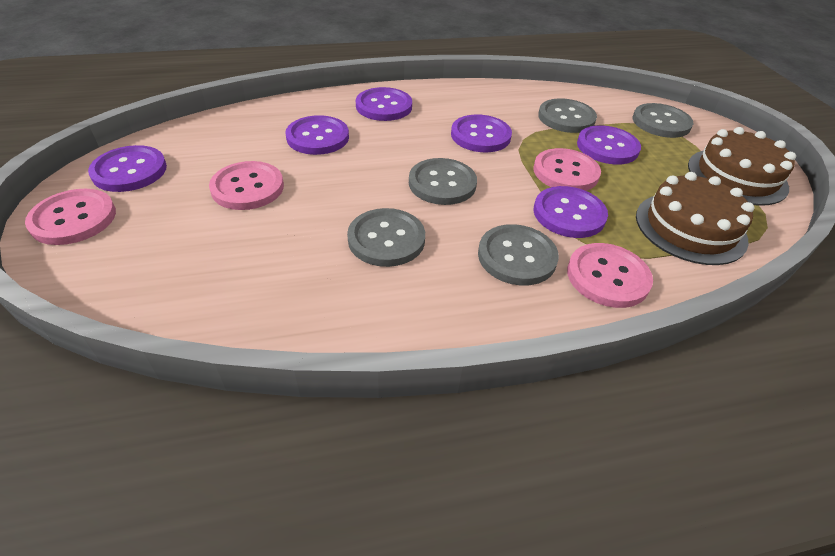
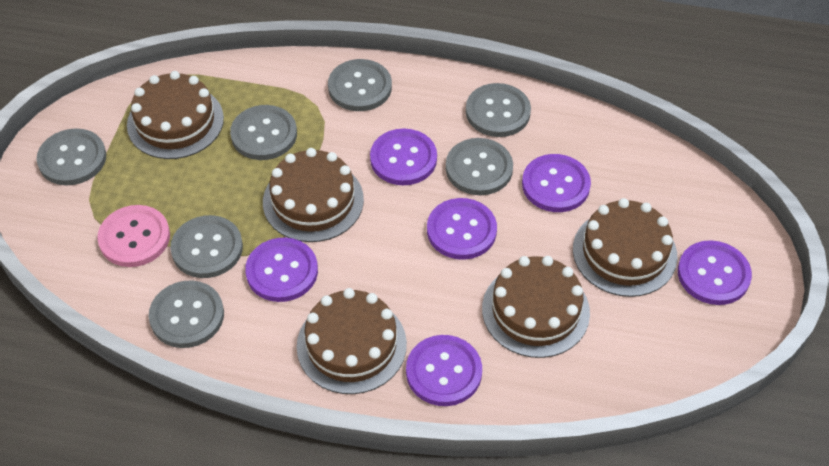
brown cake: 2 -> 5
grey button: 5 -> 7
pink button: 4 -> 1

